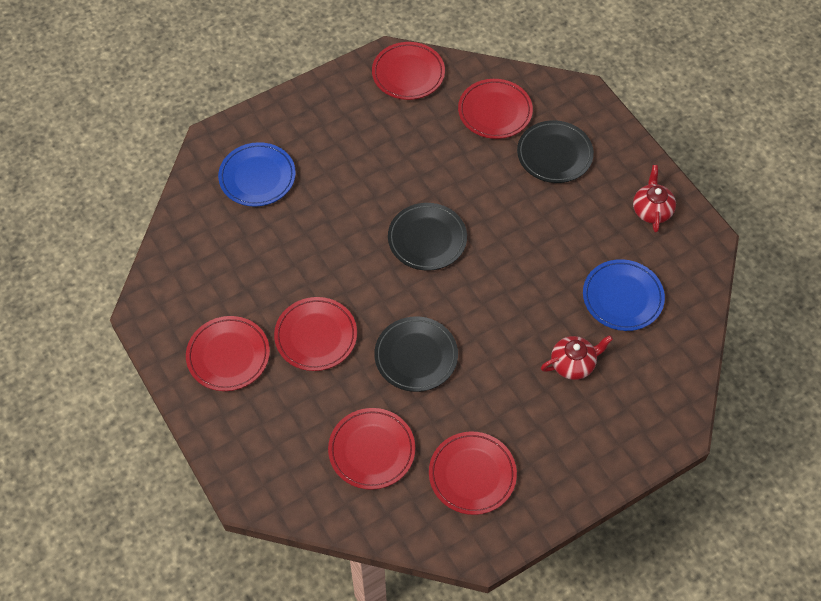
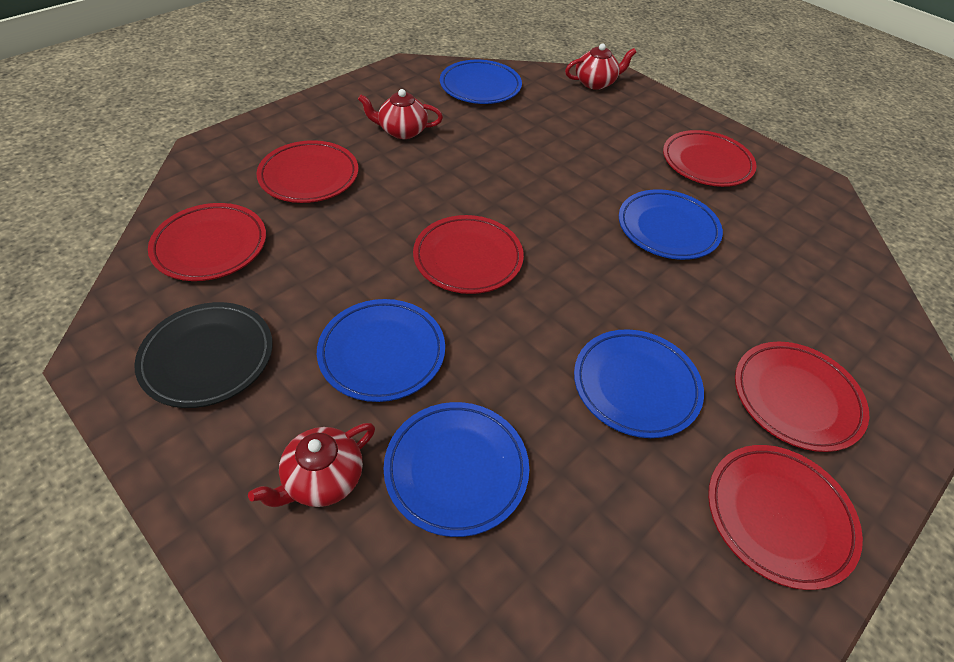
black plate: 3 -> 1
blue plate: 2 -> 5
red teapot: 2 -> 3

